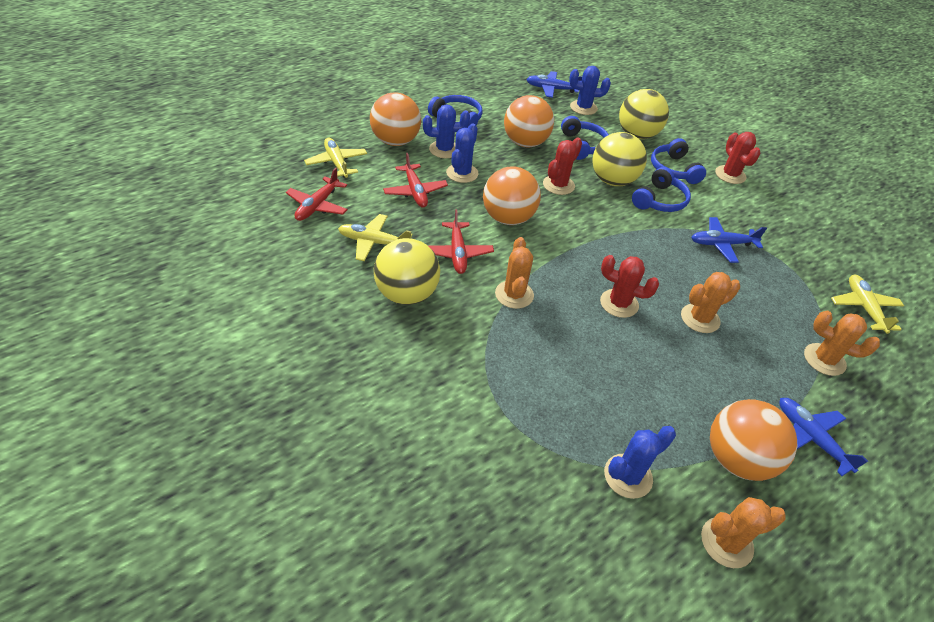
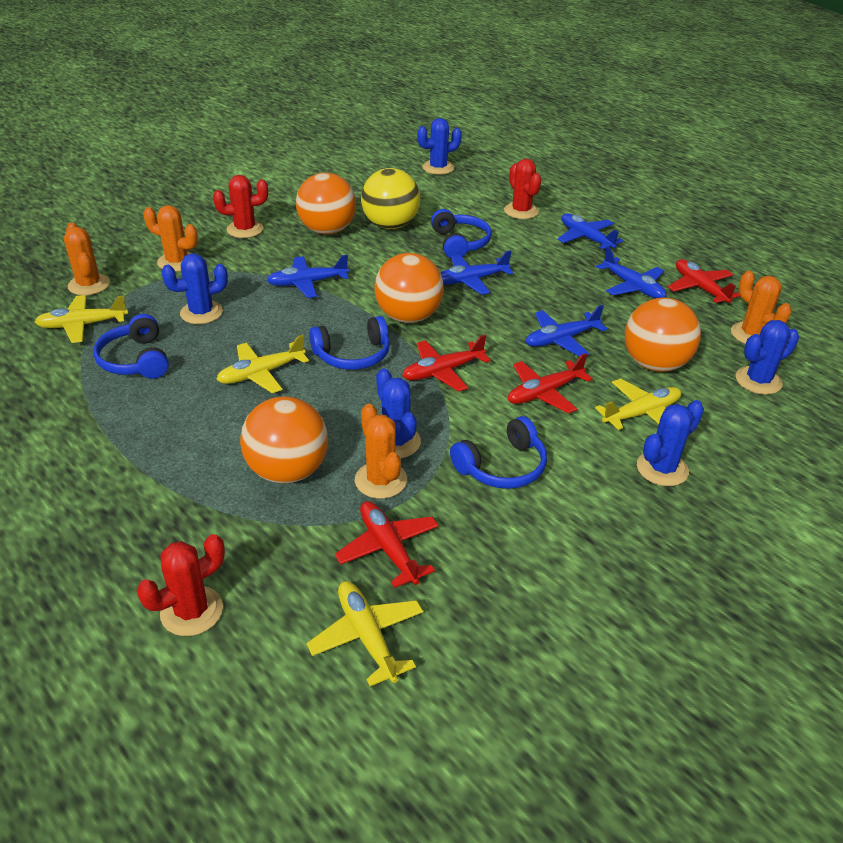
blue cactus: 4 -> 5
blue plane: 3 -> 5
red plane: 3 -> 4
yellow ball: 3 -> 1
yellow plane: 3 -> 4

